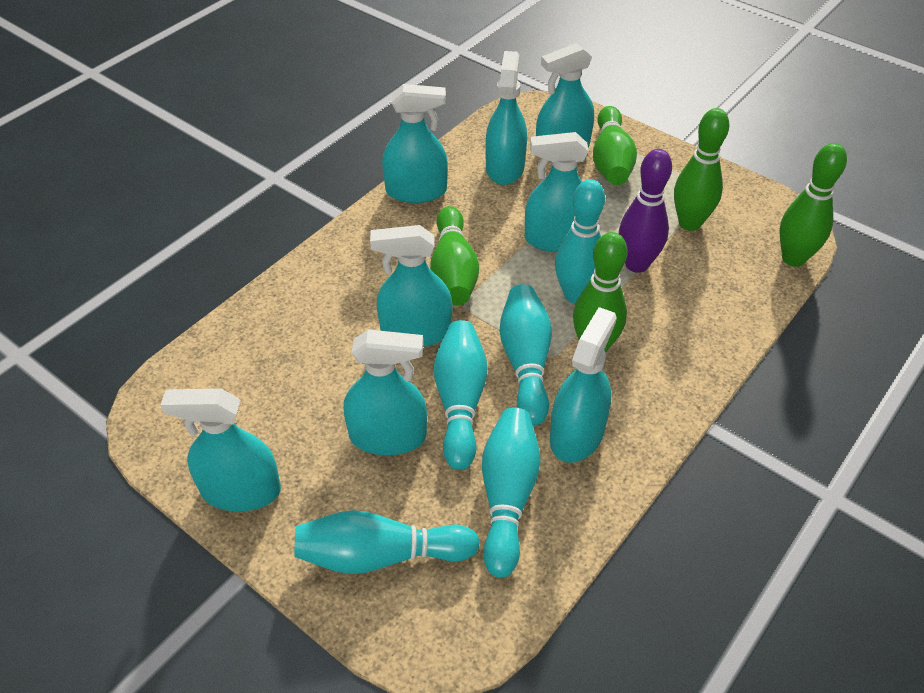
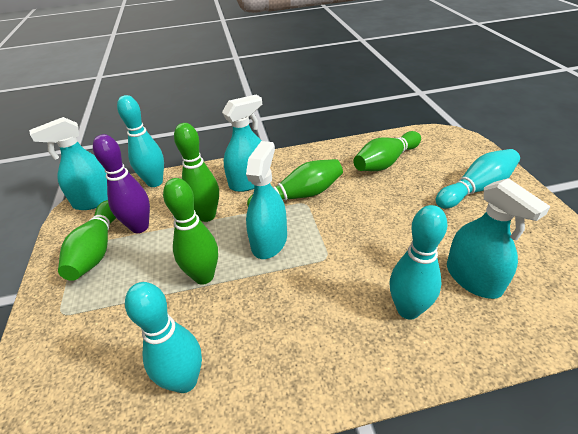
turquoise bowling pin: 5 -> 4
turquoise spray bottle: 8 -> 4

